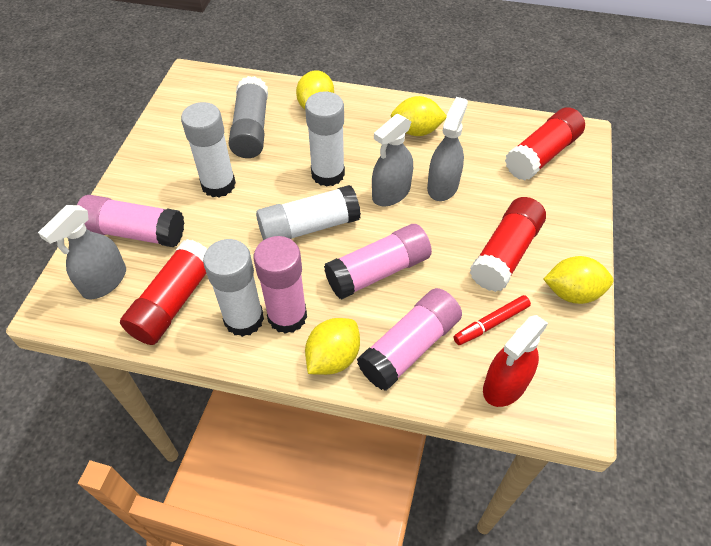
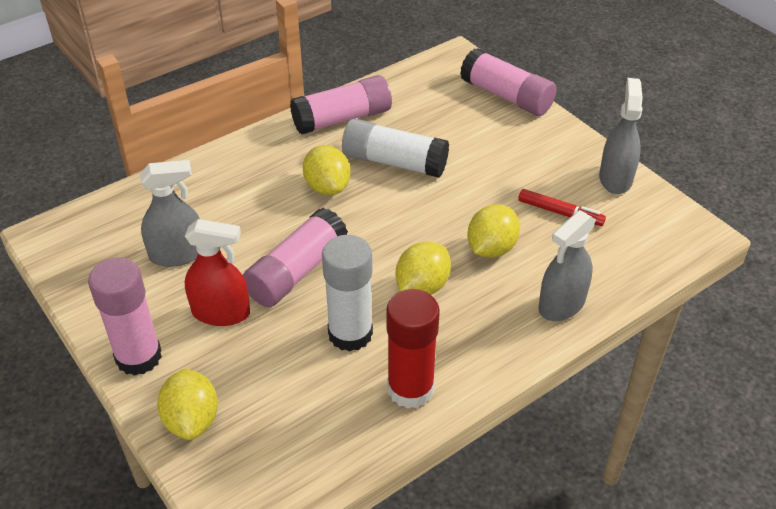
grey glue stick: 1 -> 0
red glue stick: 3 -> 1
white glue stick: 4 -> 2

